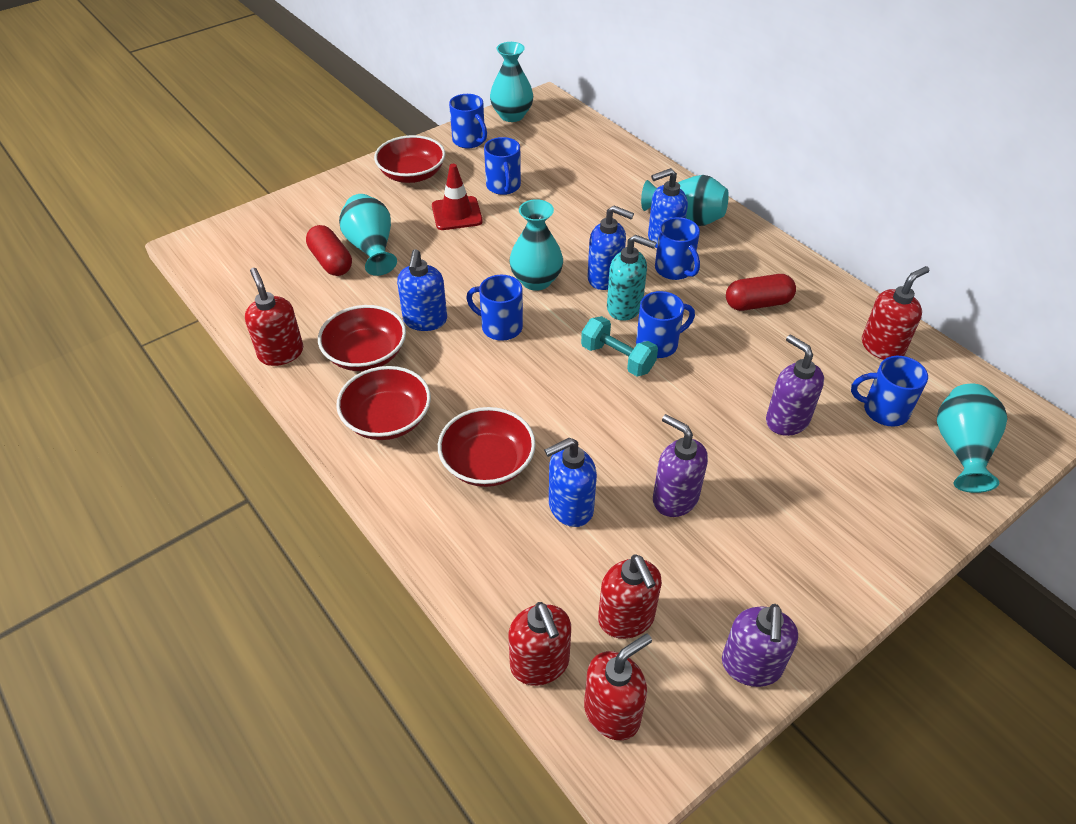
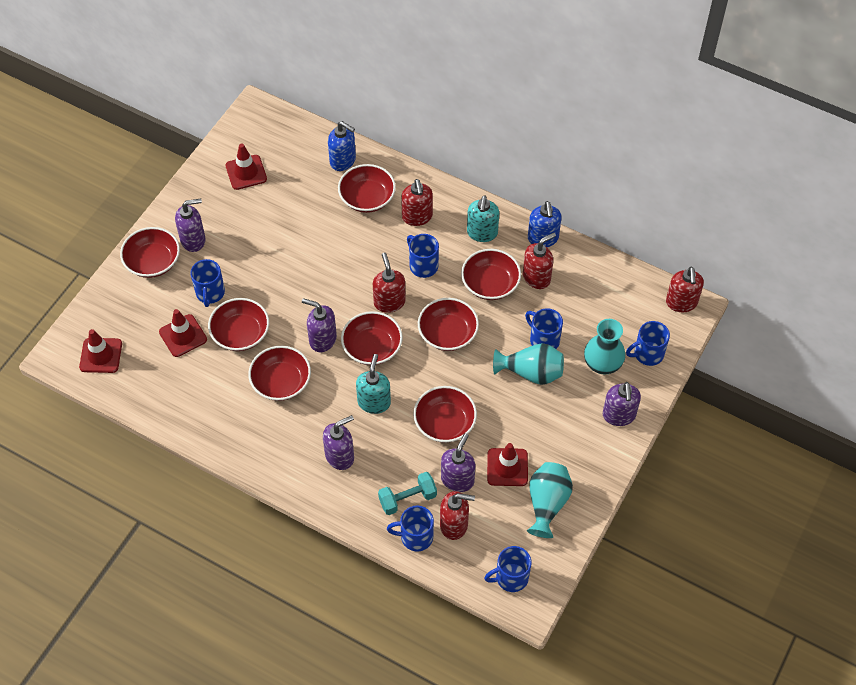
blue soap dispenser: 4 -> 2
purple soap dispenser: 3 -> 5
red bowl: 4 -> 8
red capsule: 2 -> 0
red traffic cone: 1 -> 4
turquoise soap dispenser: 1 -> 2
turquoise vase: 5 -> 3

